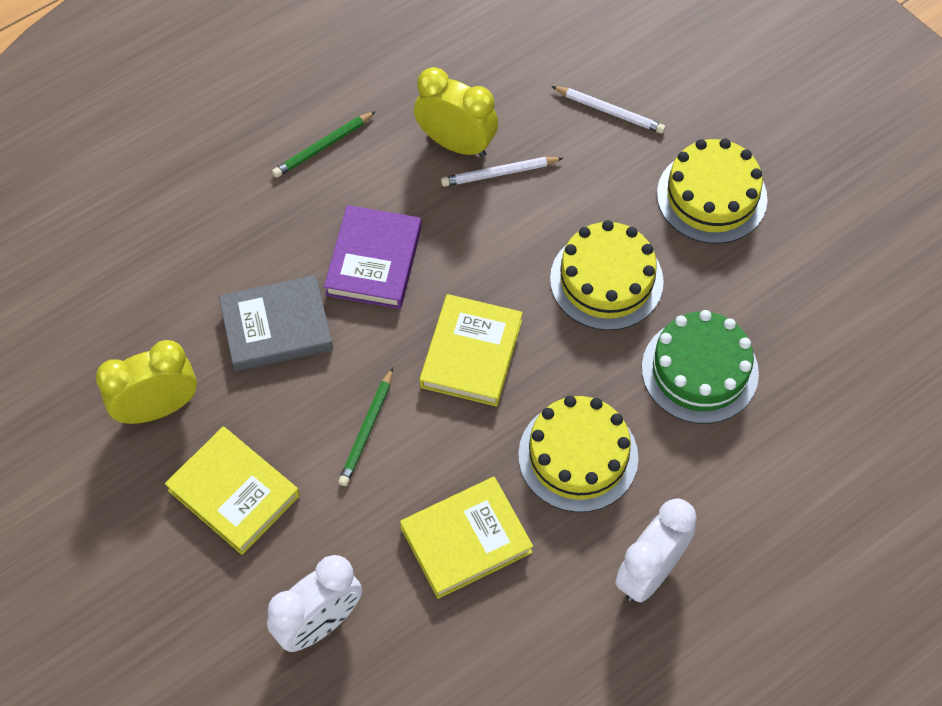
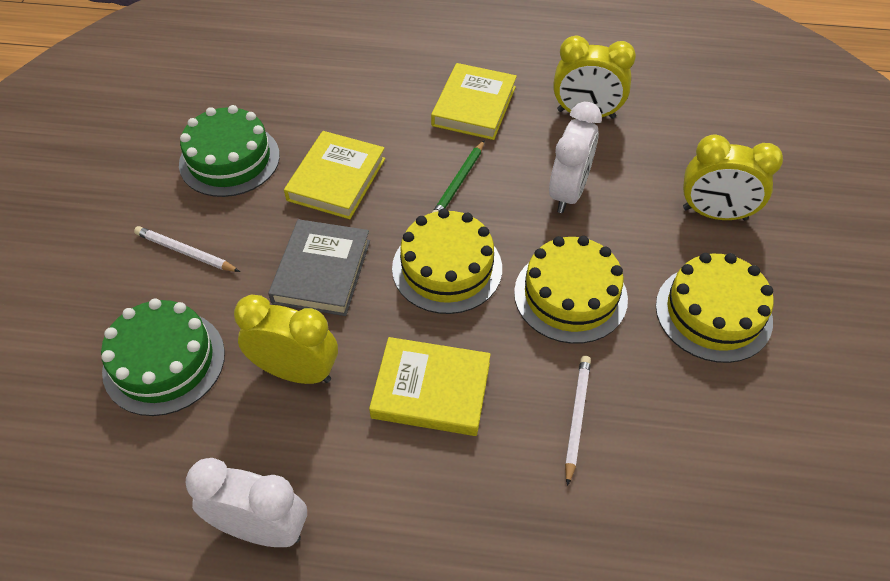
green cake: 1 -> 2
green pencil: 2 -> 1
purple book: 1 -> 0
yellow clock: 2 -> 3

